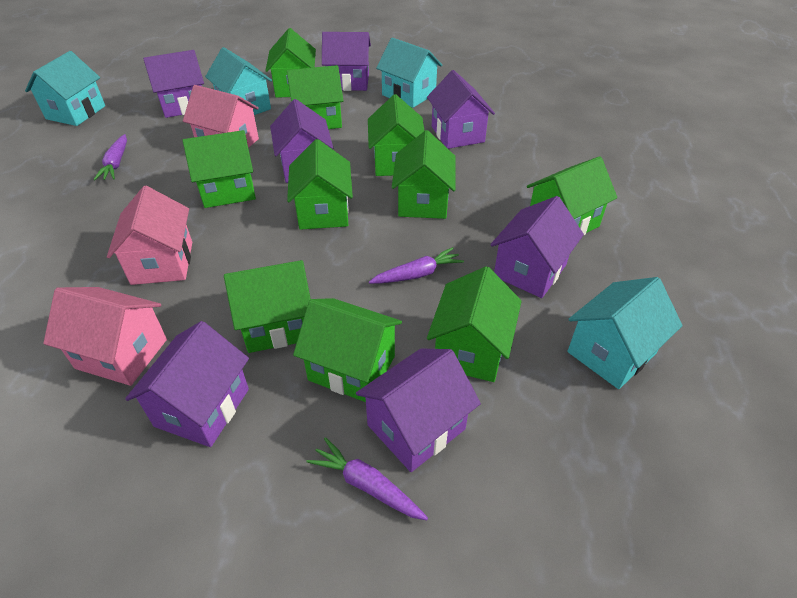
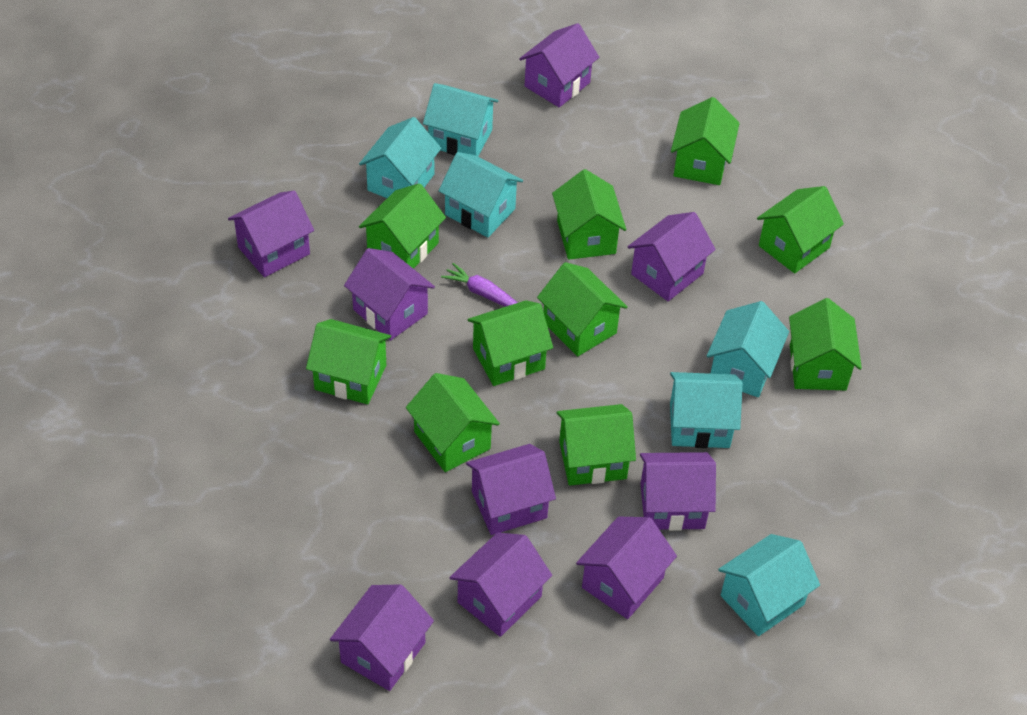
pink house: 3 -> 0
purple carrot: 3 -> 1
purple house: 7 -> 9
turquoise house: 4 -> 6

